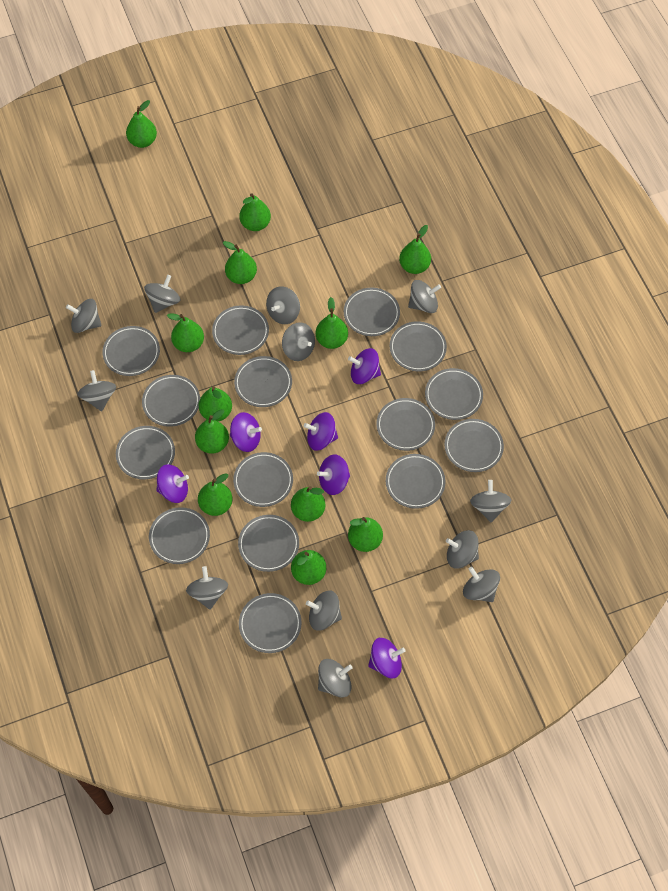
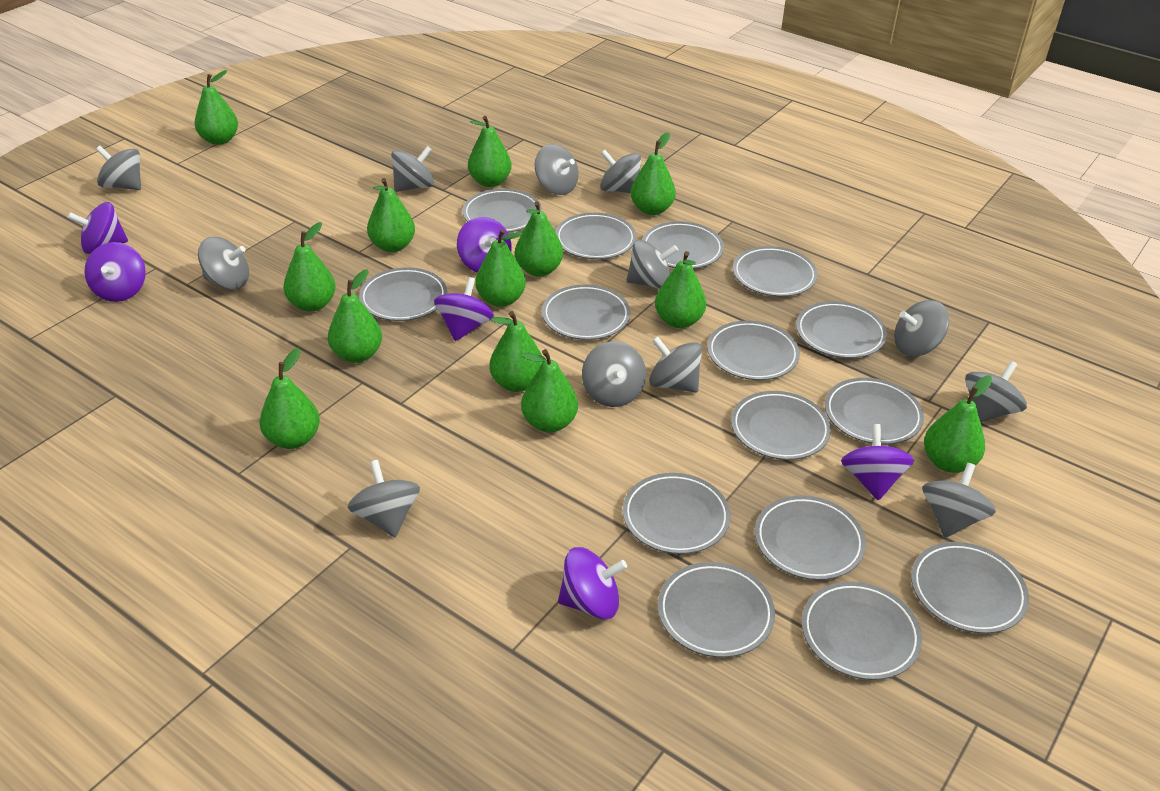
green pear: 12 -> 13

